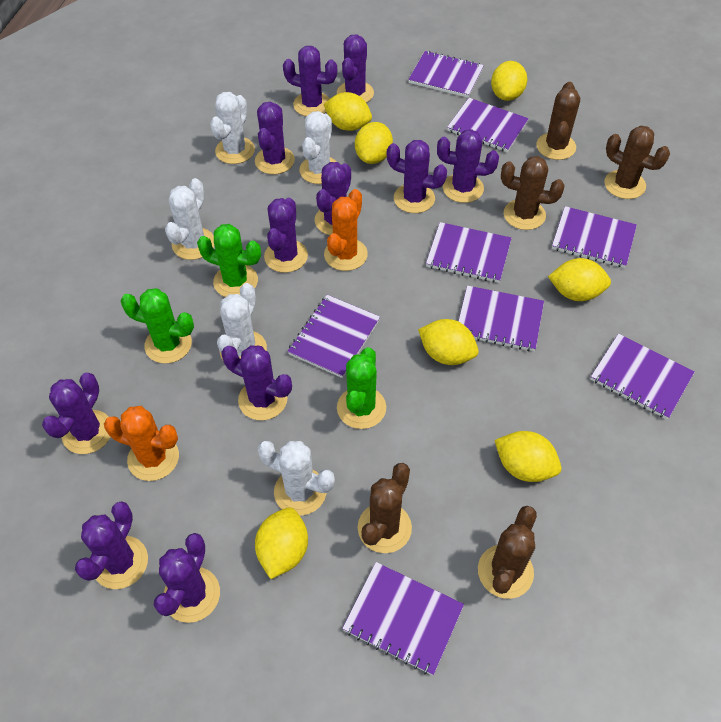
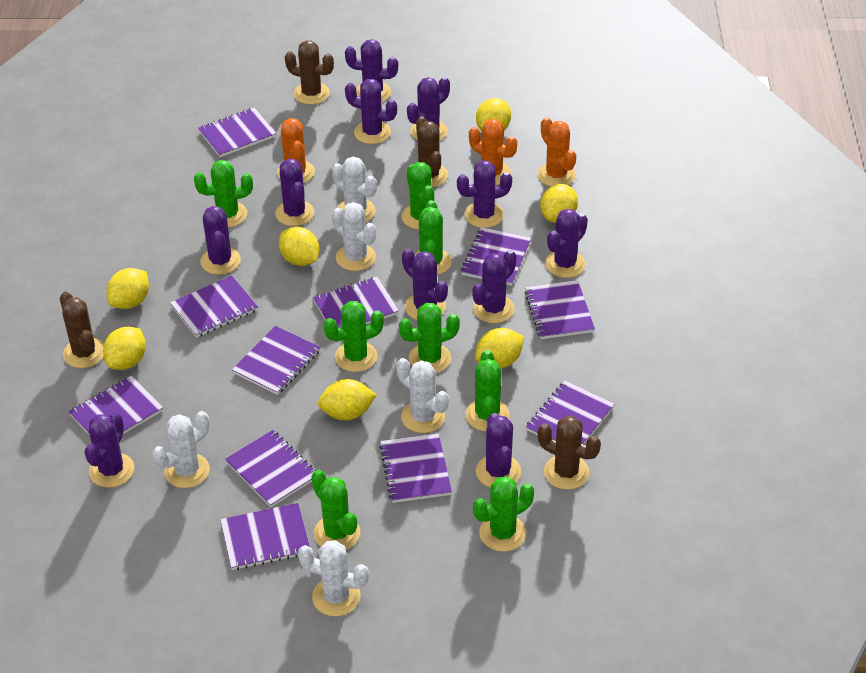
brown cactus: 5 -> 4
green cactus: 3 -> 8
orange cactus: 2 -> 3
purple notebook: 8 -> 11

